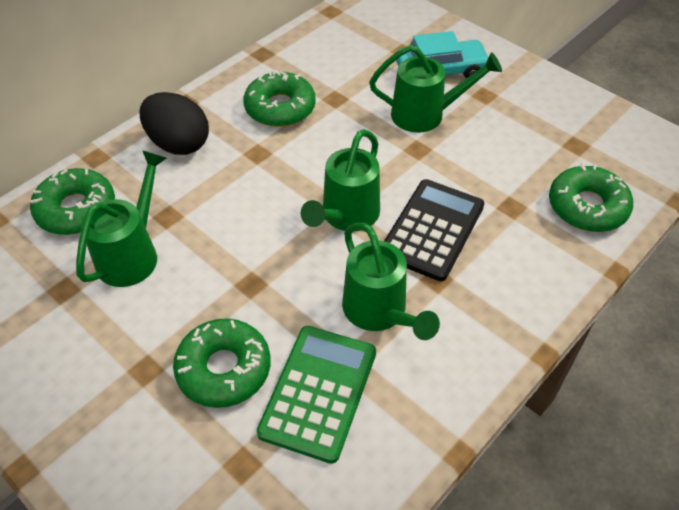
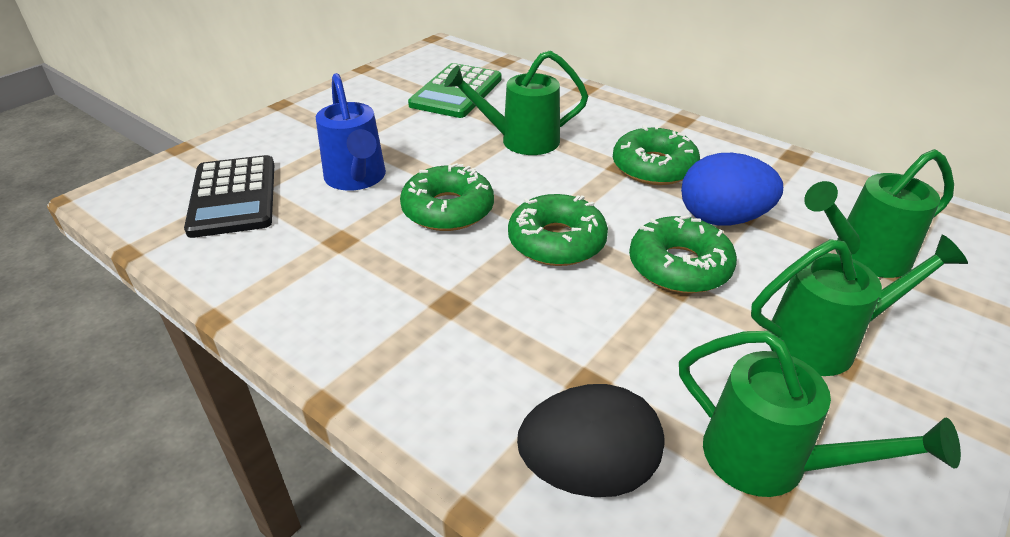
blue egg: 0 -> 1
blue watering can: 0 -> 1
turquoise car: 1 -> 0

